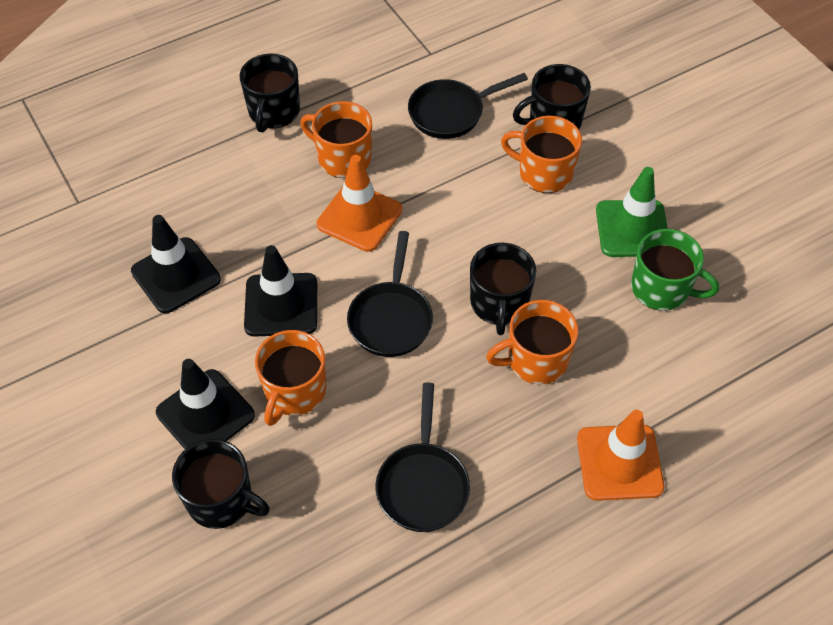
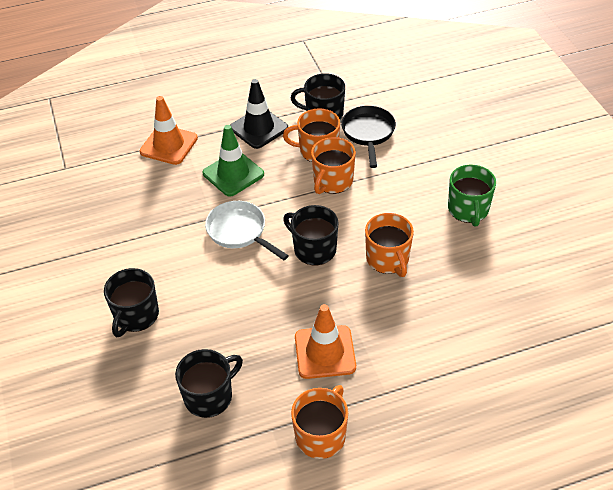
black pan: 3 -> 1
black traffic cone: 3 -> 1
white pan: 0 -> 1

